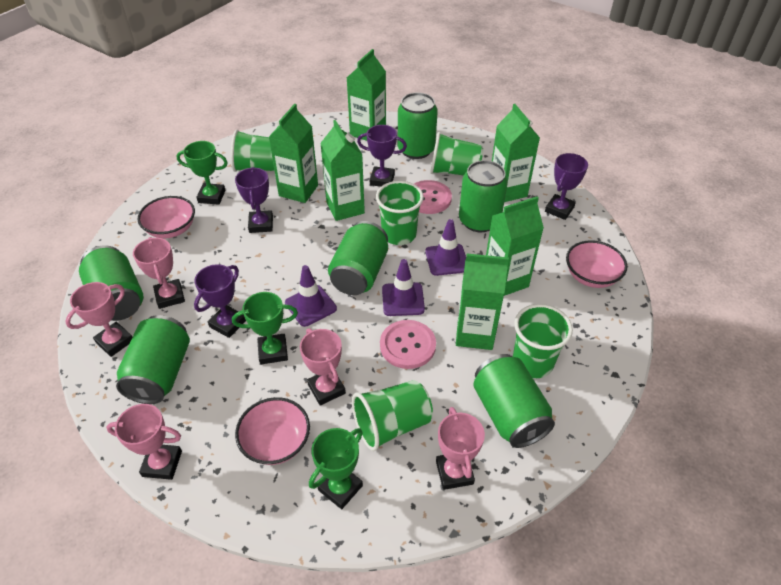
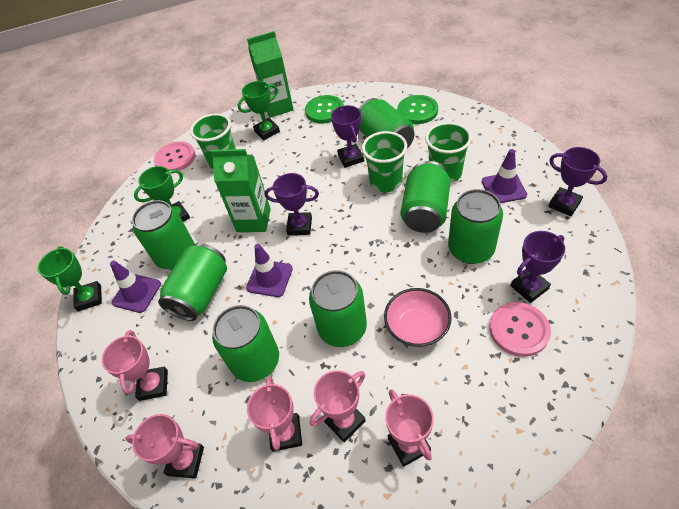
green button: 0 -> 2
green can: 6 -> 7
green carton: 6 -> 2
green cup: 5 -> 3
pink bowl: 3 -> 1

